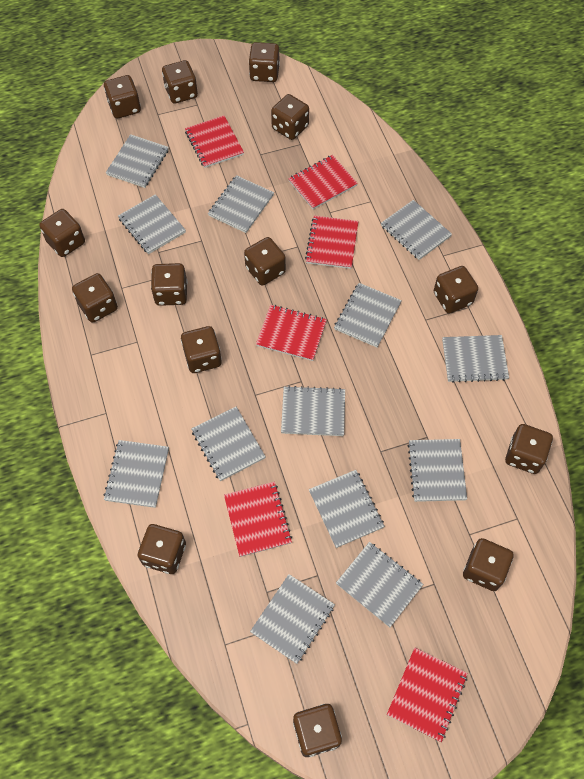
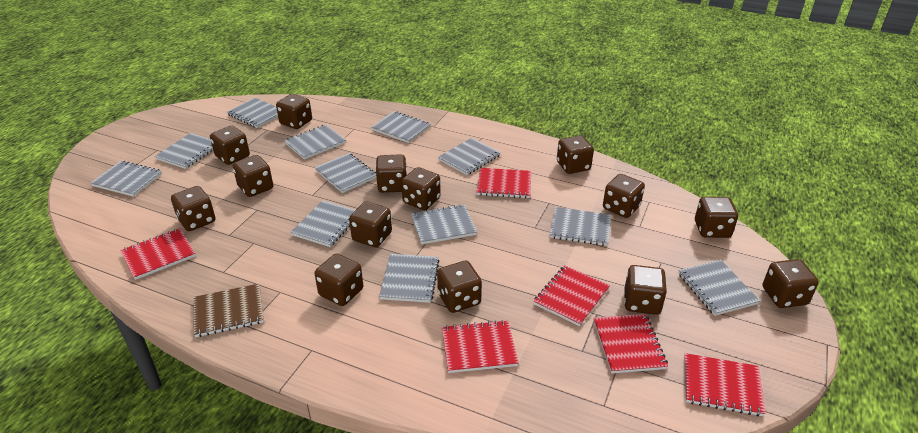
brown notebook: 0 -> 1
grey notebook: 13 -> 12

